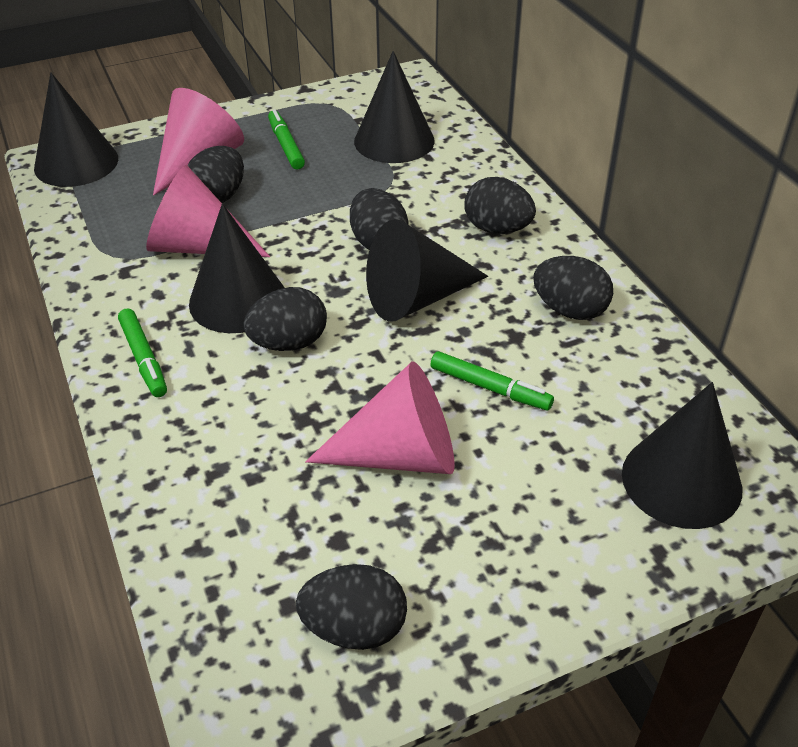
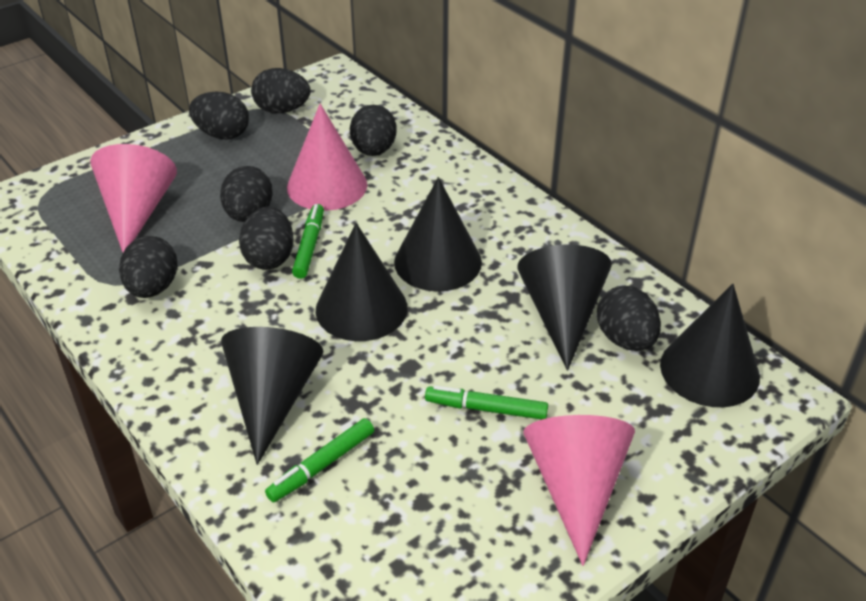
black egg: 6 -> 7

